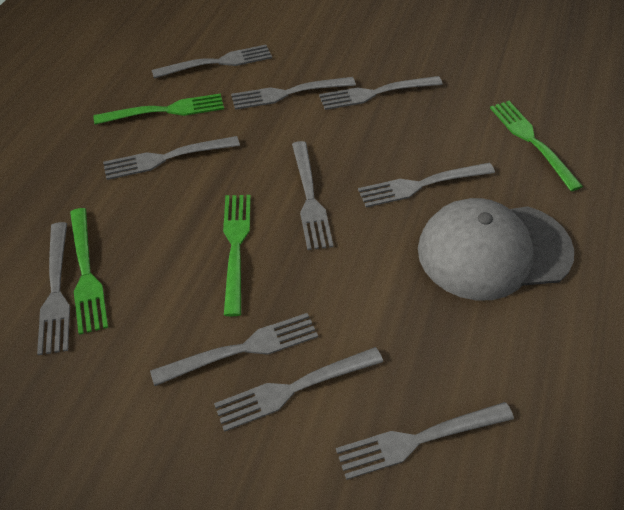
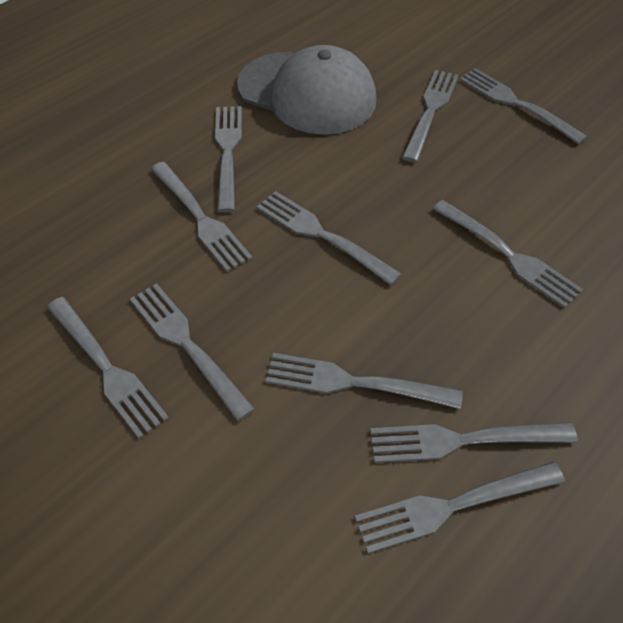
green fork: 4 -> 0
grey fork: 10 -> 11

